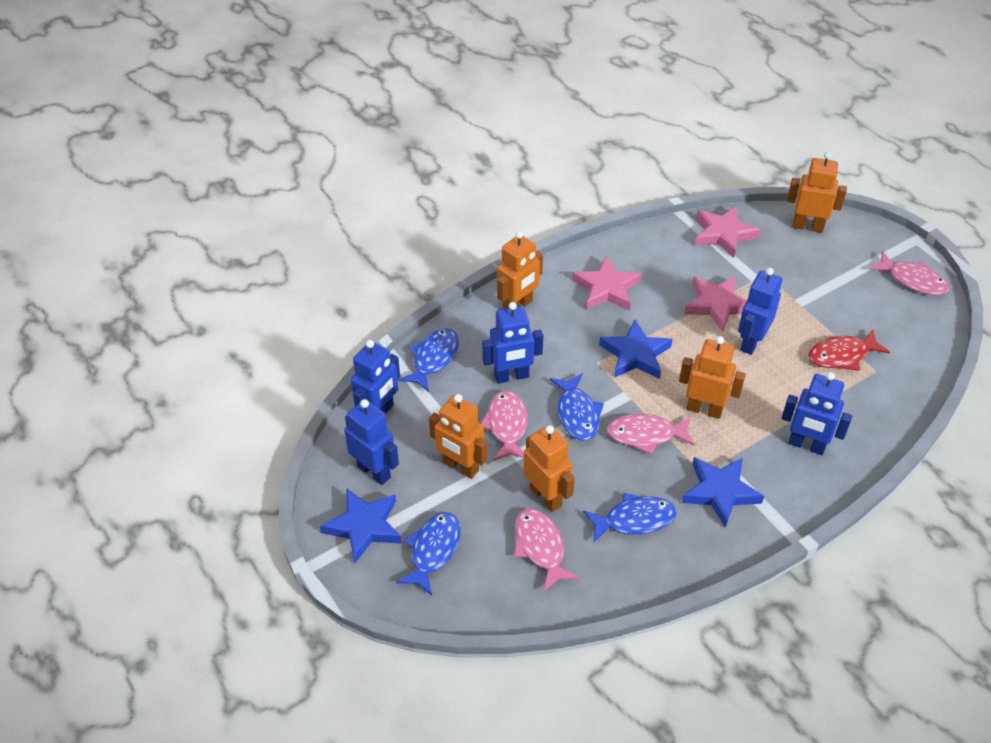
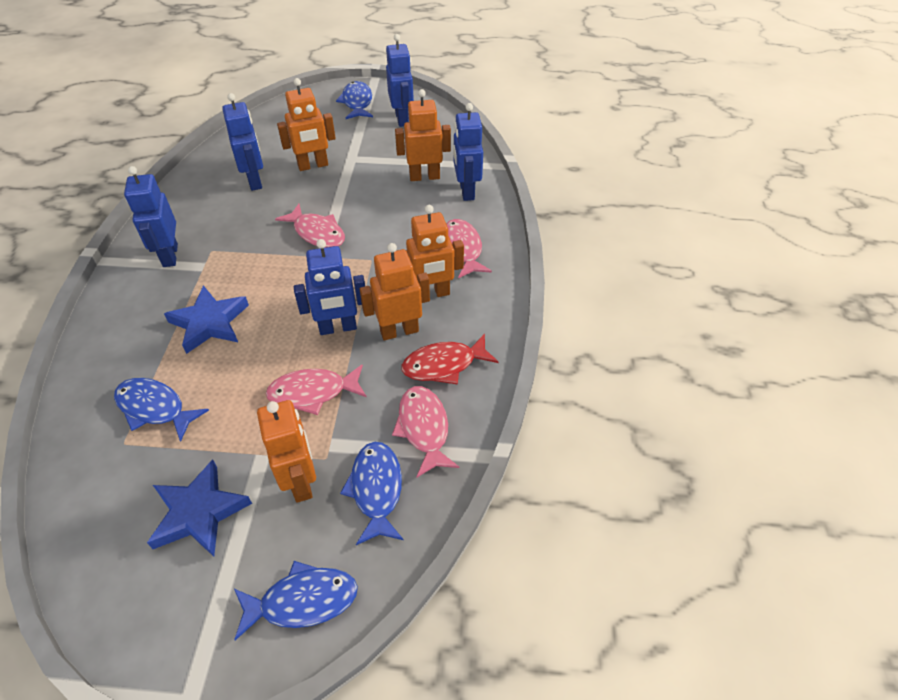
blue star: 3 -> 2
pink star: 3 -> 0

